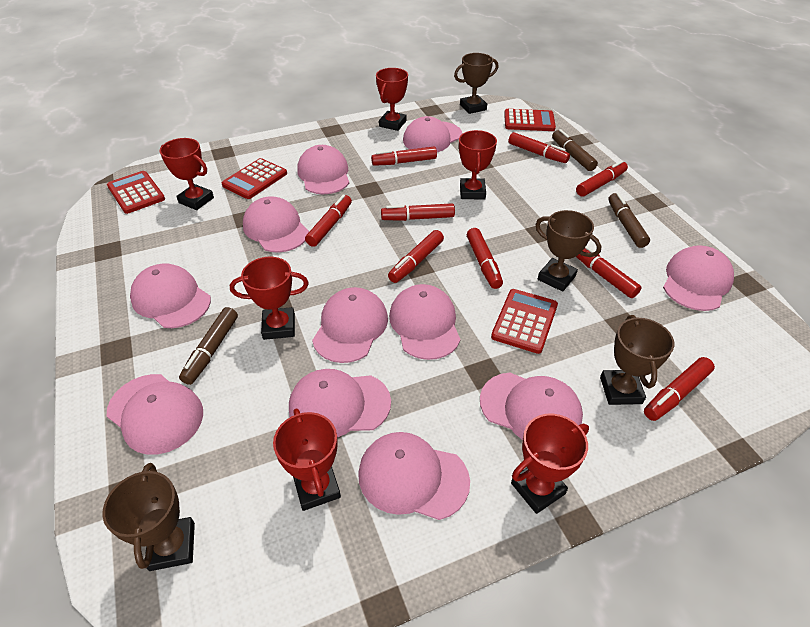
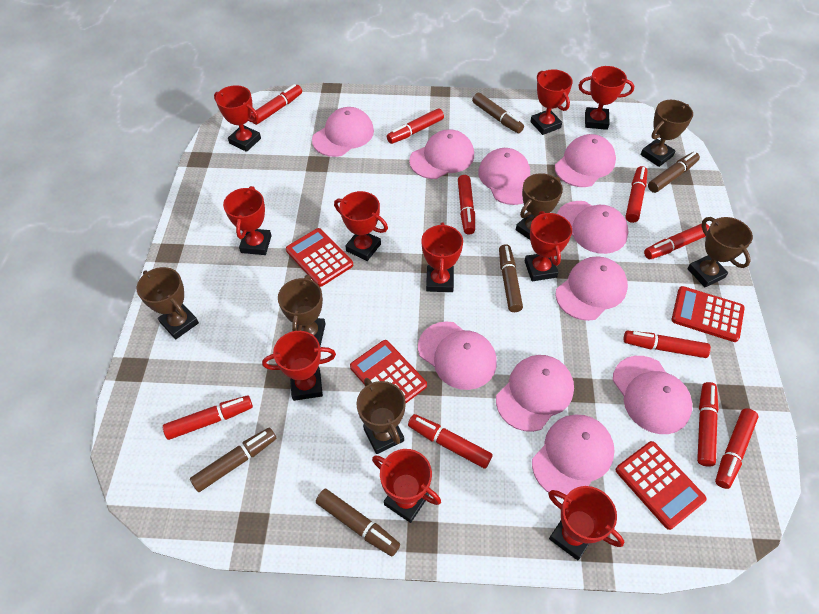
brown marker: 3 -> 5
brown trophy: 4 -> 6
pink cap: 11 -> 10
red marker: 9 -> 10
red trophy: 6 -> 10

